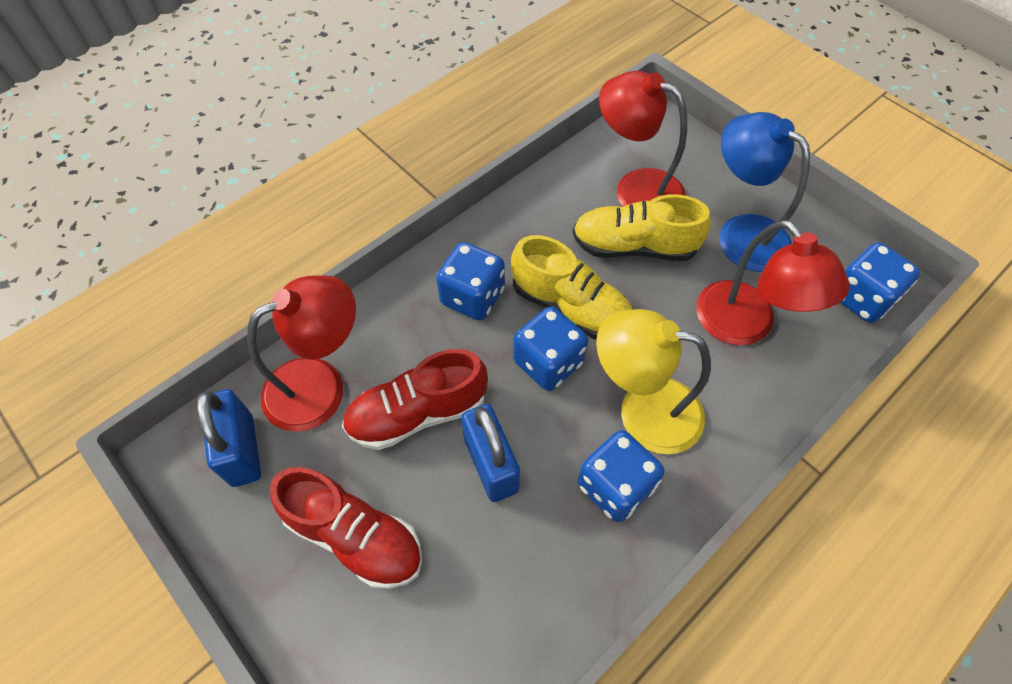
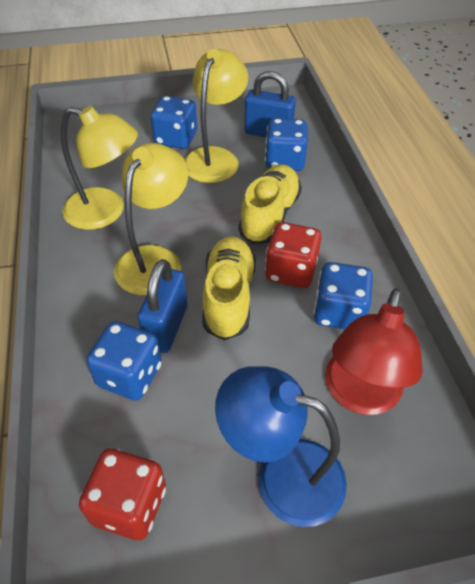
red dice: 0 -> 2
red lamp: 3 -> 1
red shoe: 2 -> 0
yellow lamp: 1 -> 3

